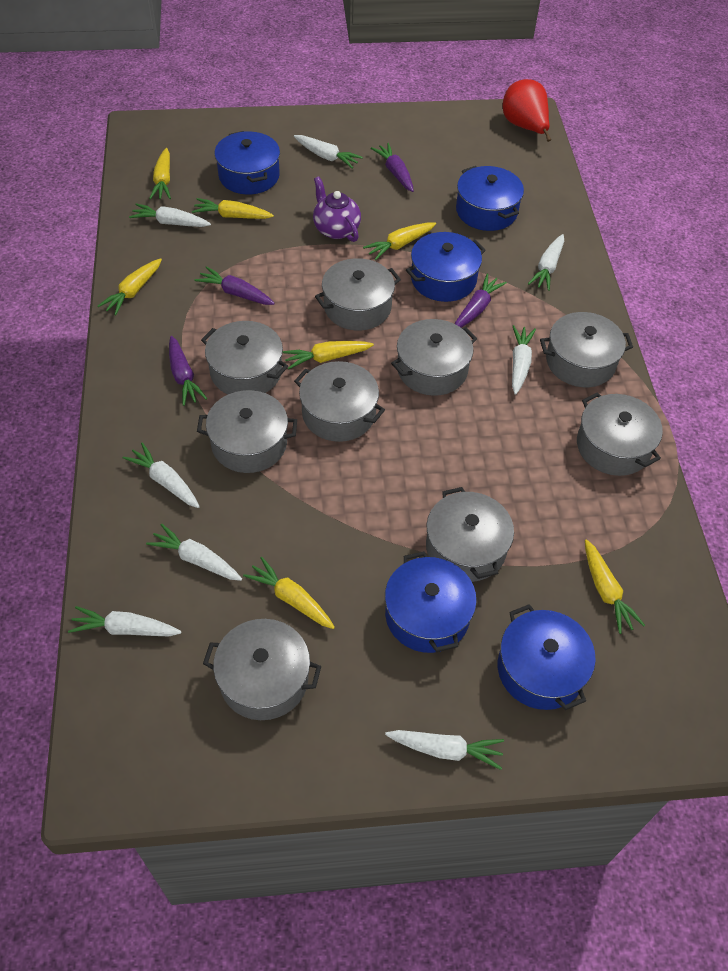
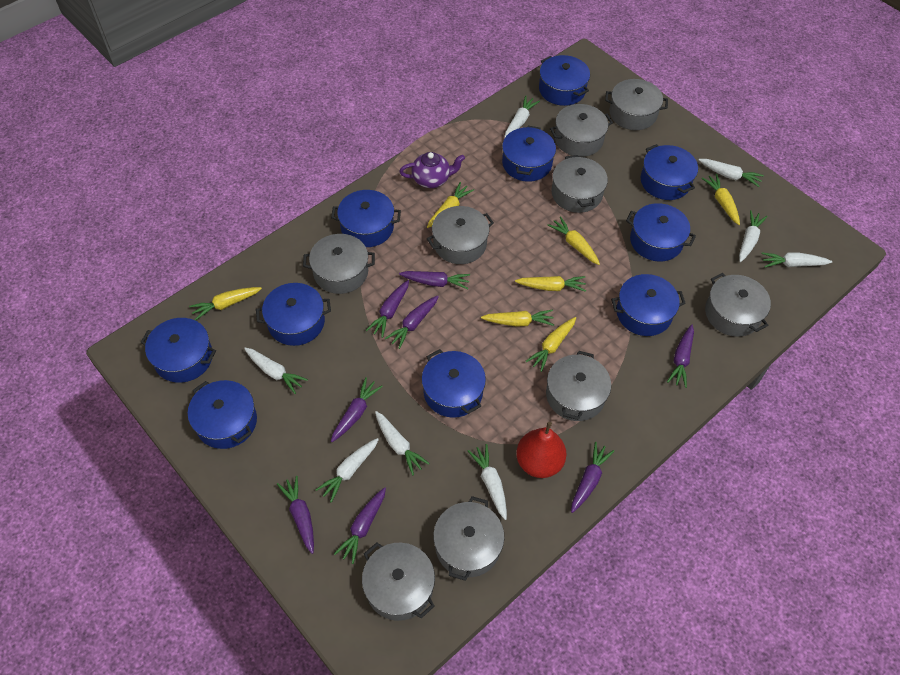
blue pot: 5 -> 10
purple carrot: 4 -> 8

